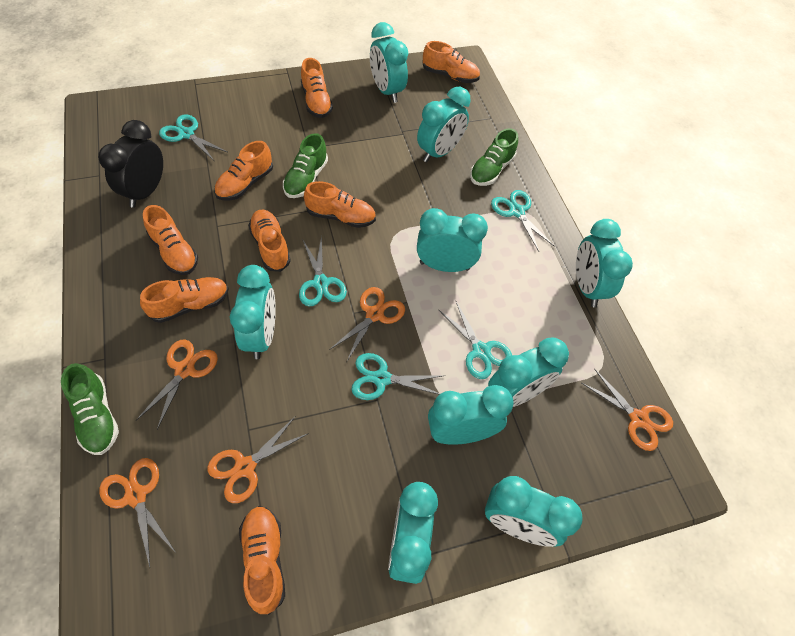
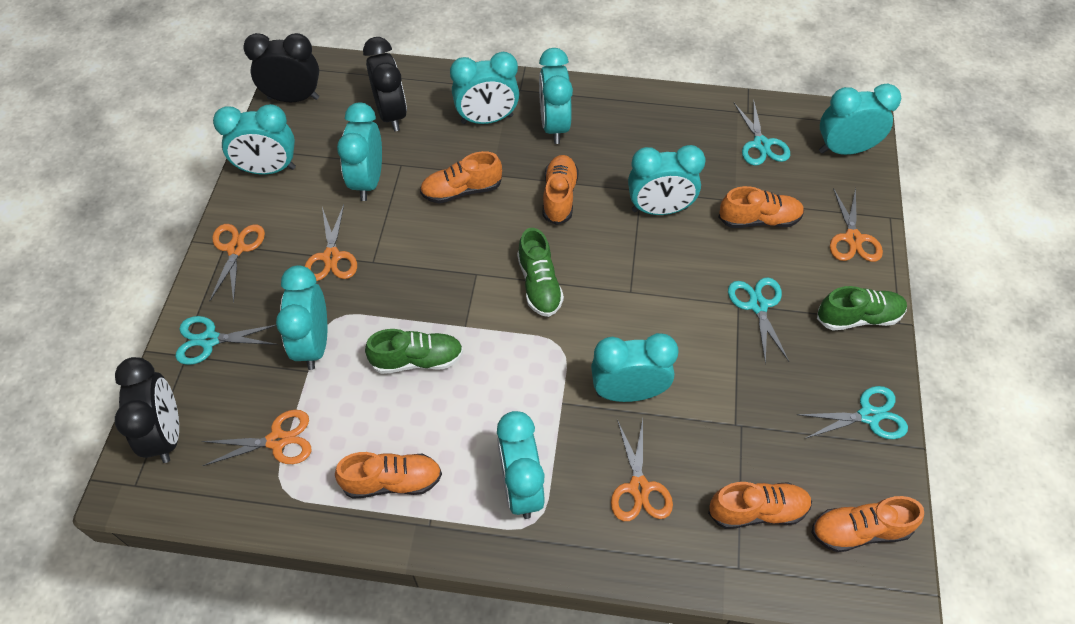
black clock: 1 -> 3
orange shoe: 8 -> 6
turquoise scissors: 5 -> 4

